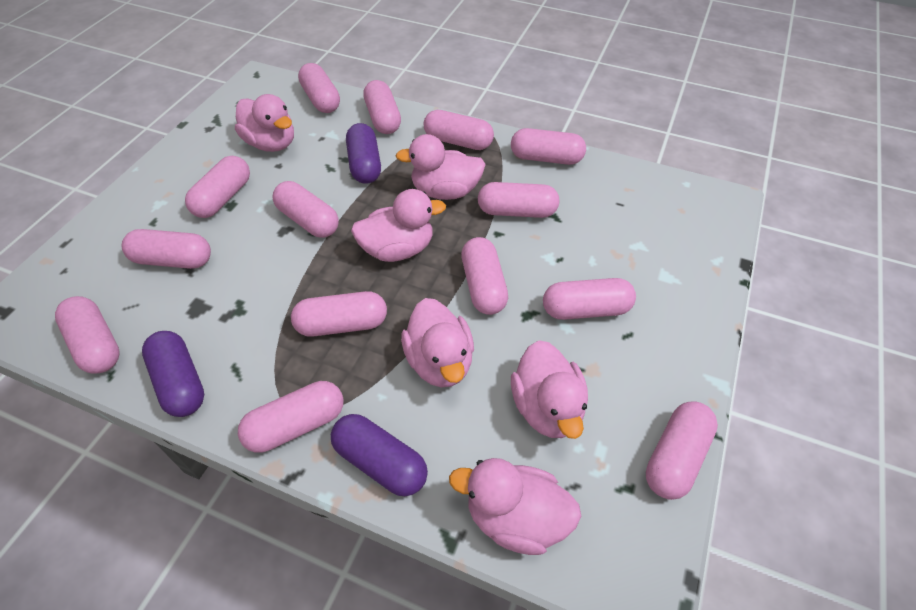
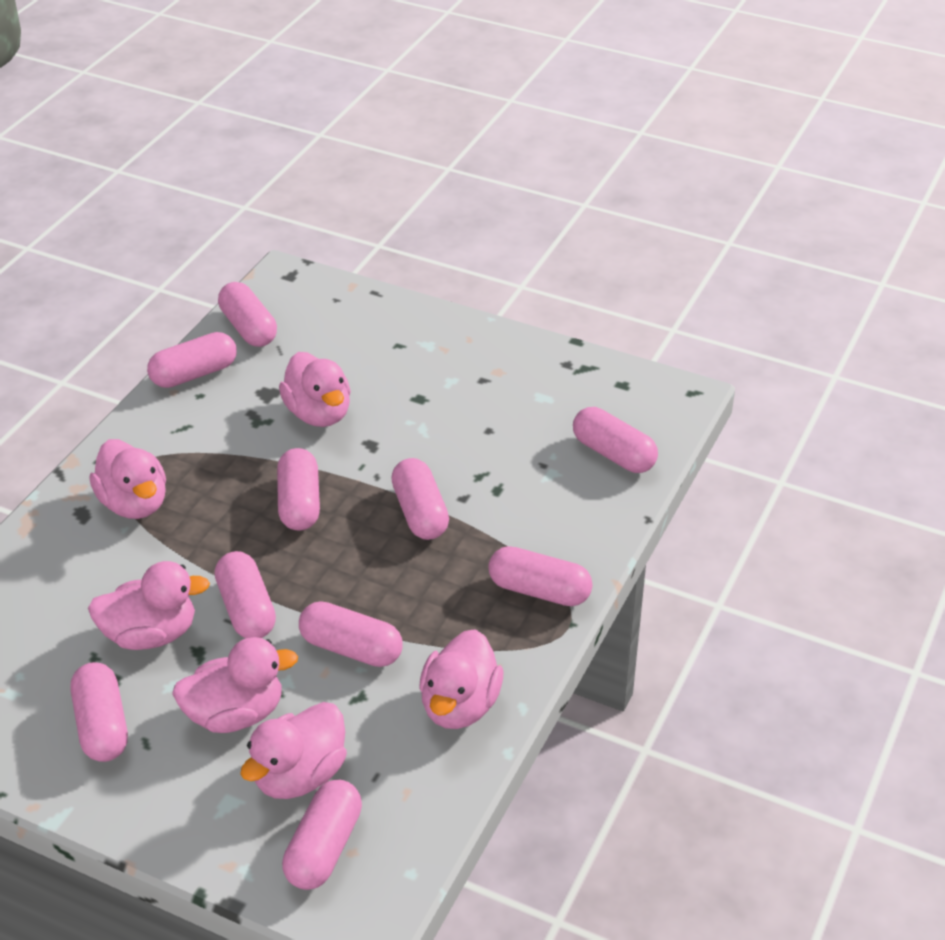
pink capsule: 14 -> 10
purple capsule: 3 -> 0

